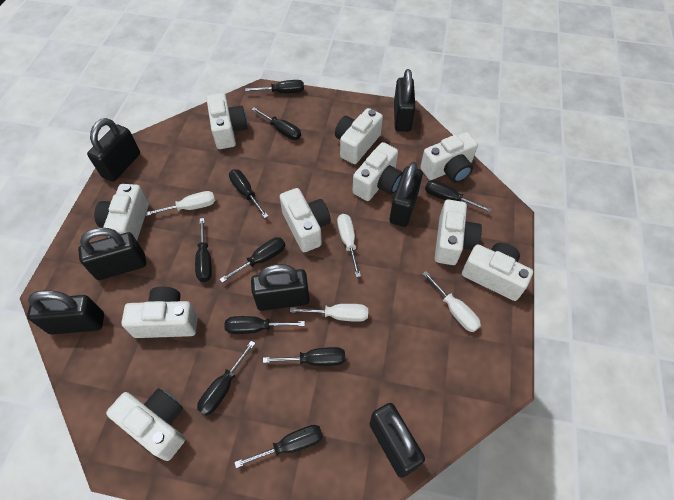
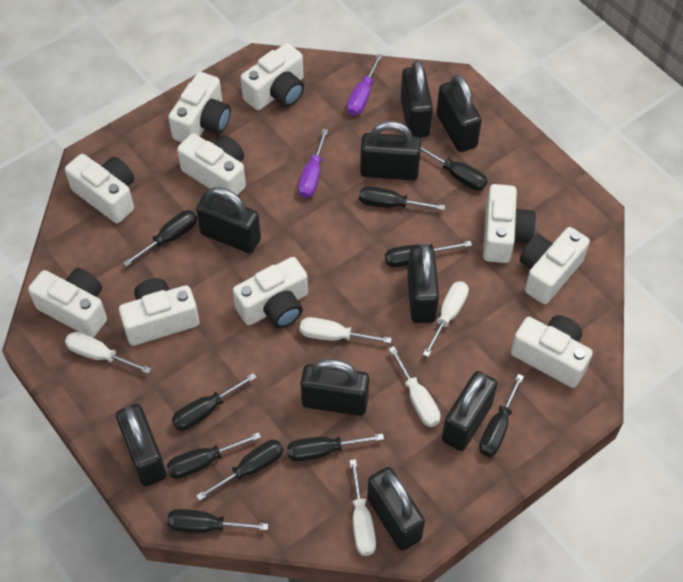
black padlock: 7 -> 9
purple screwdriver: 0 -> 2
white screwdriver: 4 -> 5

